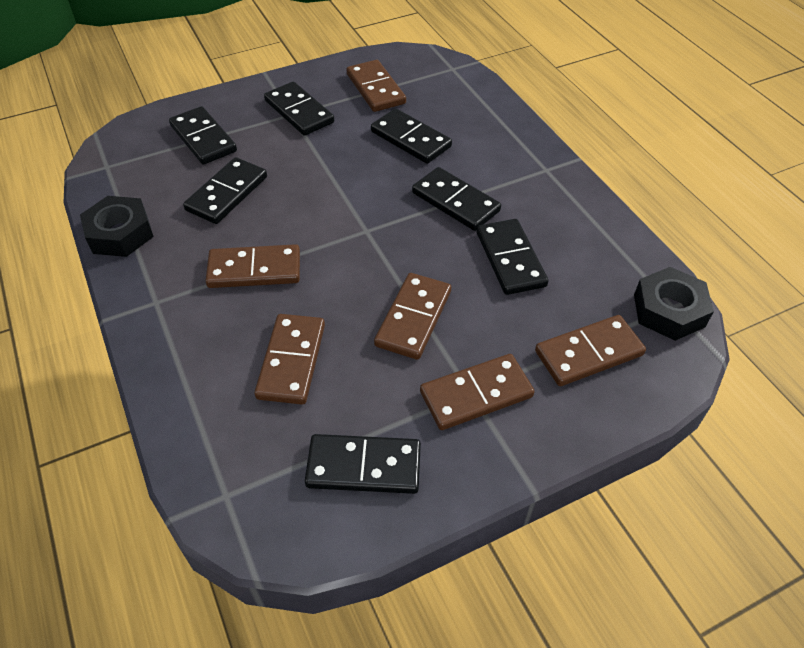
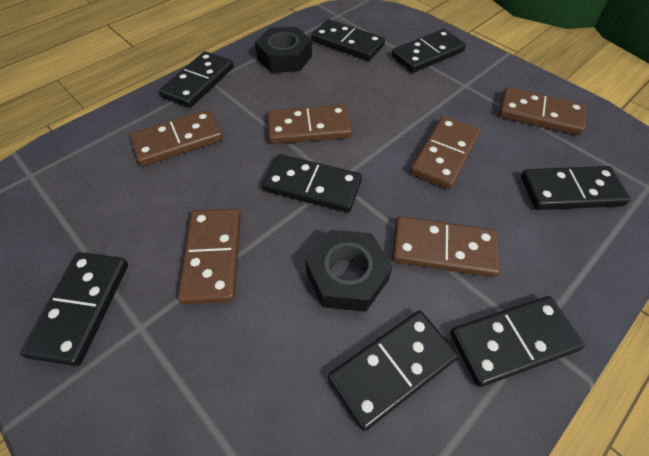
black domino: 7 -> 8

